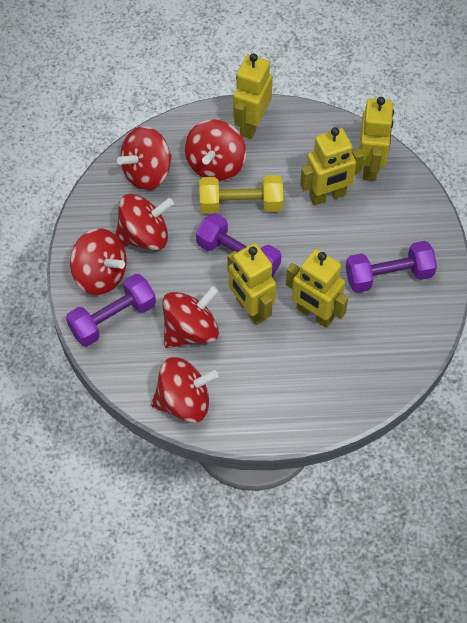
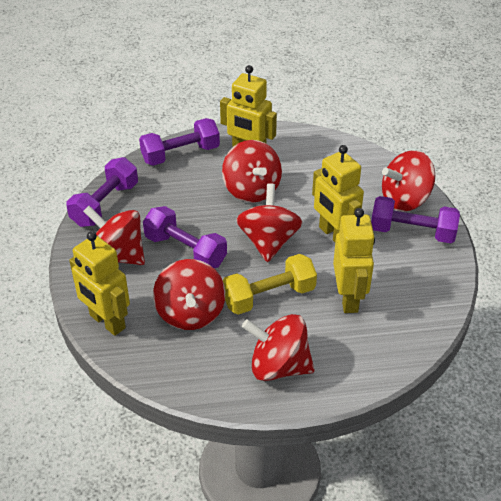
purple dumbbell: 3 -> 4
yellow robot: 5 -> 4

